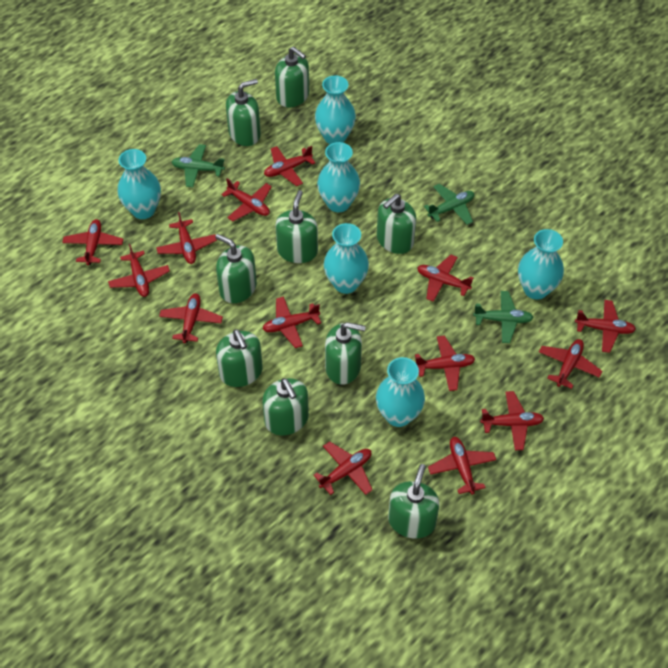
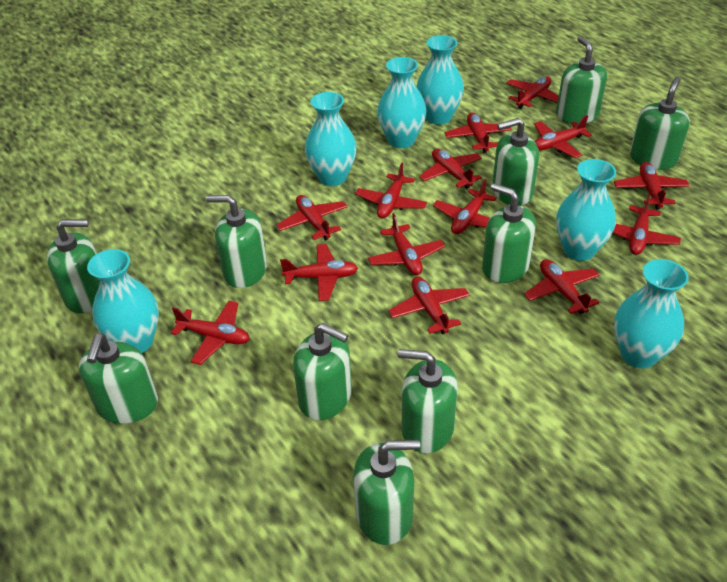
green plane: 3 -> 0
green soap dispenser: 9 -> 10

